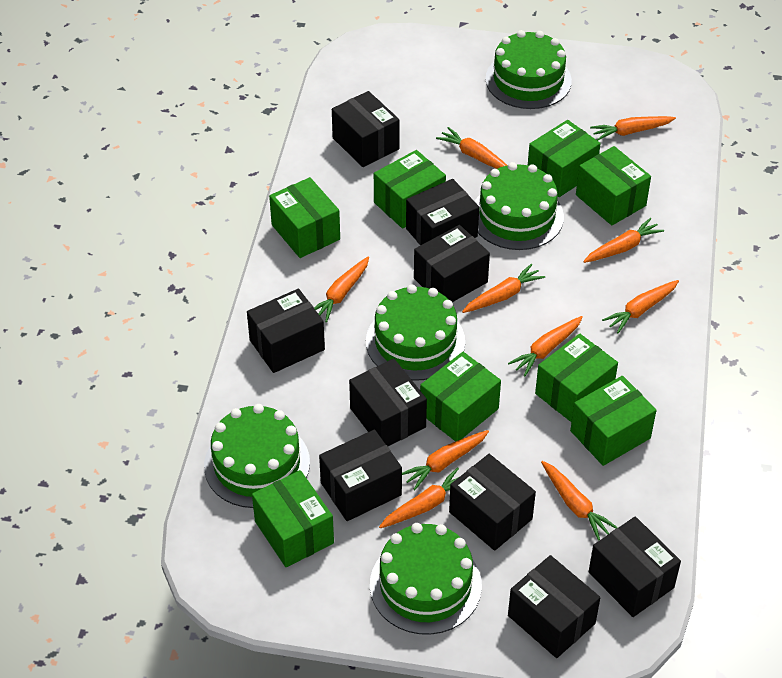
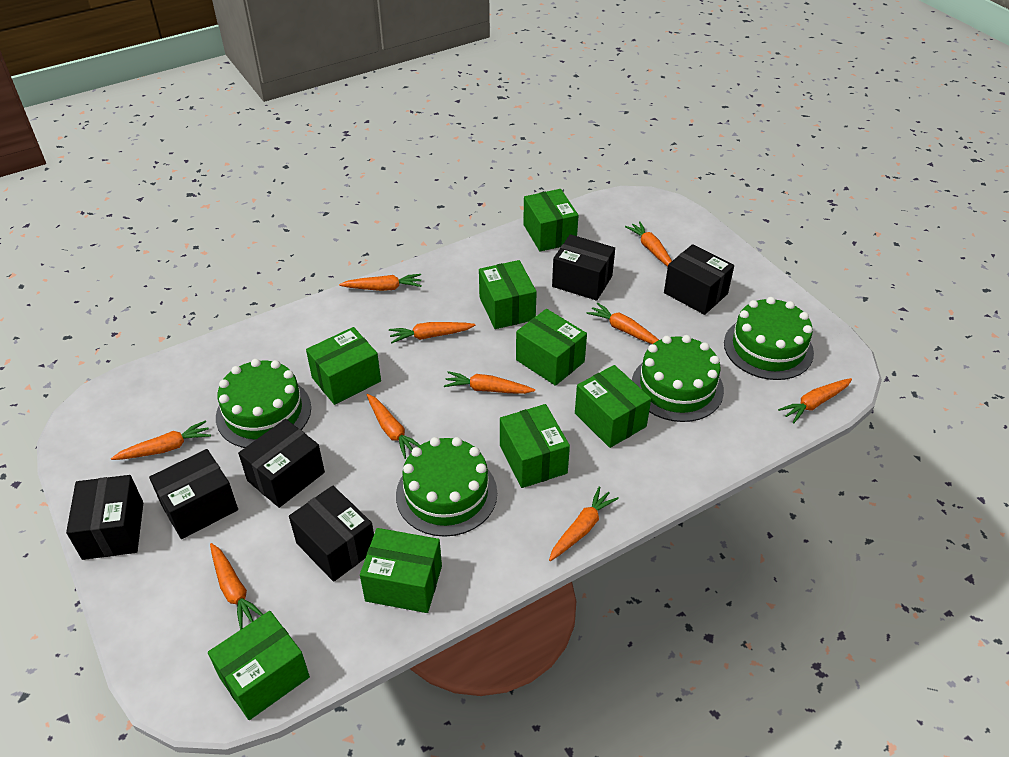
black box: 9 -> 6
green cake: 5 -> 4

